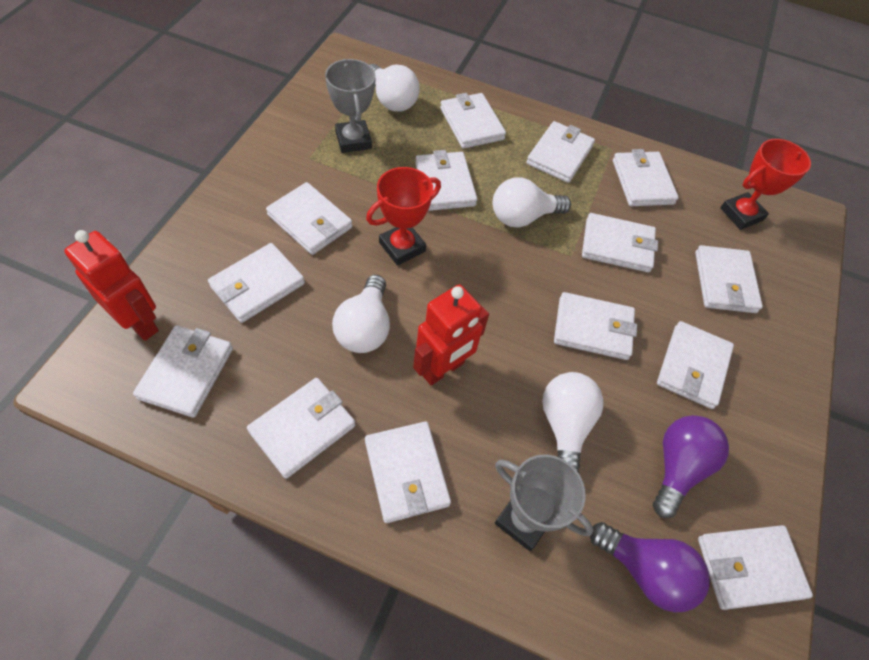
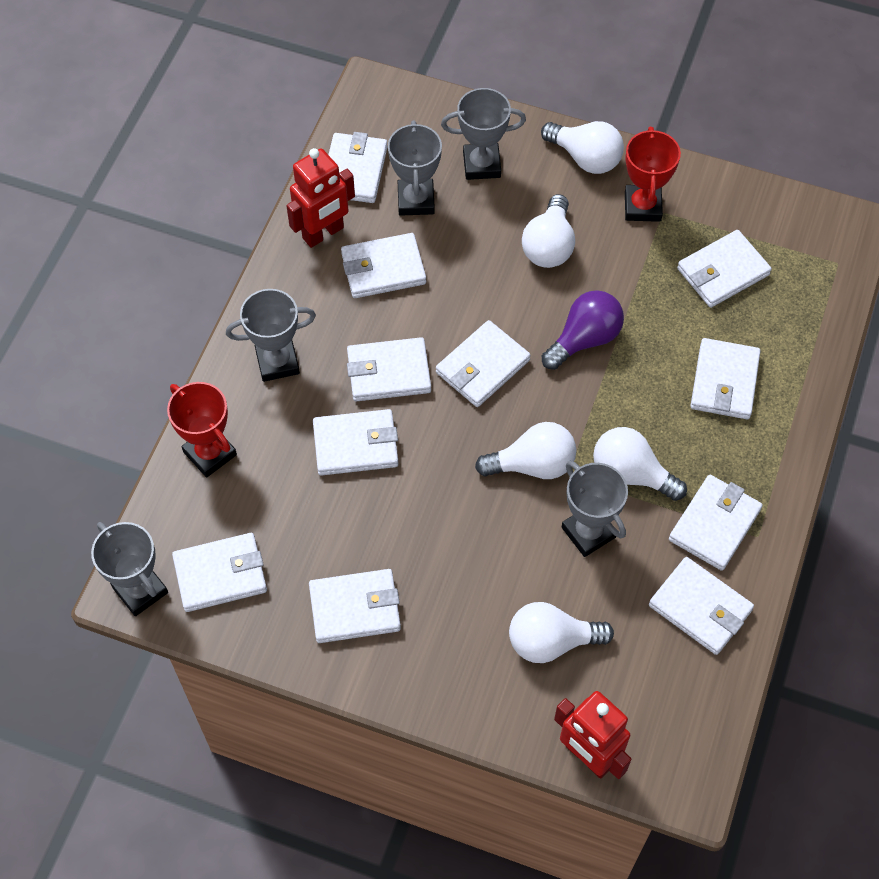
grey trophy: 2 -> 5
purple light bulb: 2 -> 1
white light bulb: 4 -> 5
white wallet: 14 -> 11

